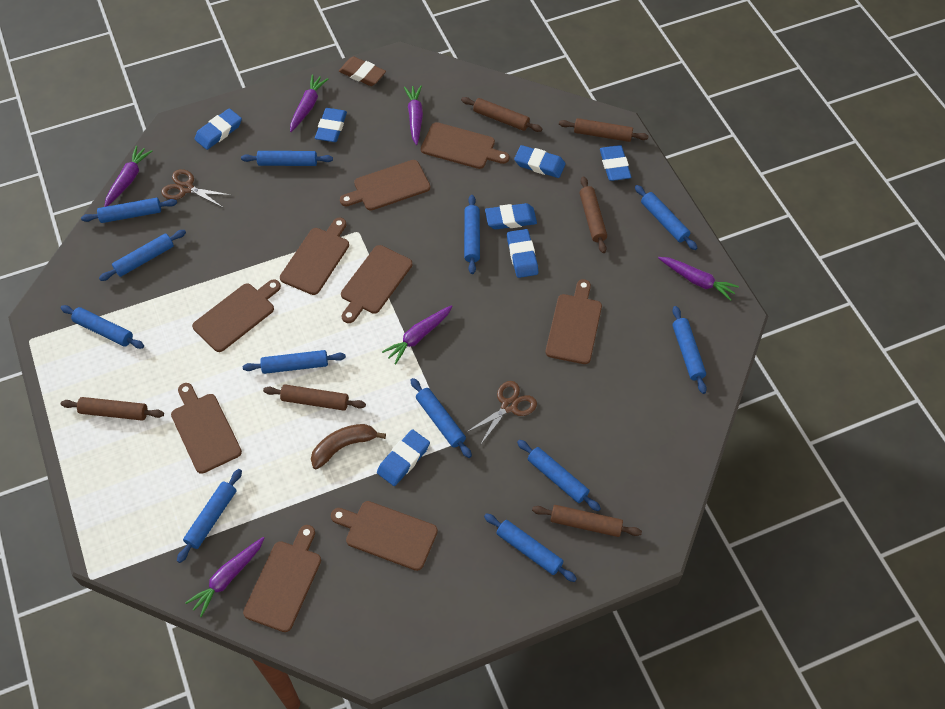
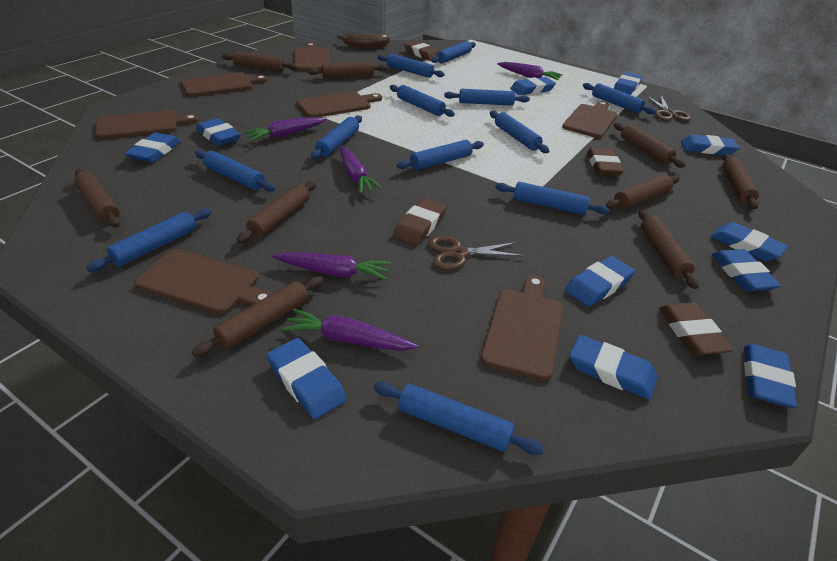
blue eraser: 7 -> 11
brown cutting board: 9 -> 7
brown eraser: 1 -> 4
brown rolling pin: 6 -> 9
purple carrot: 6 -> 5

